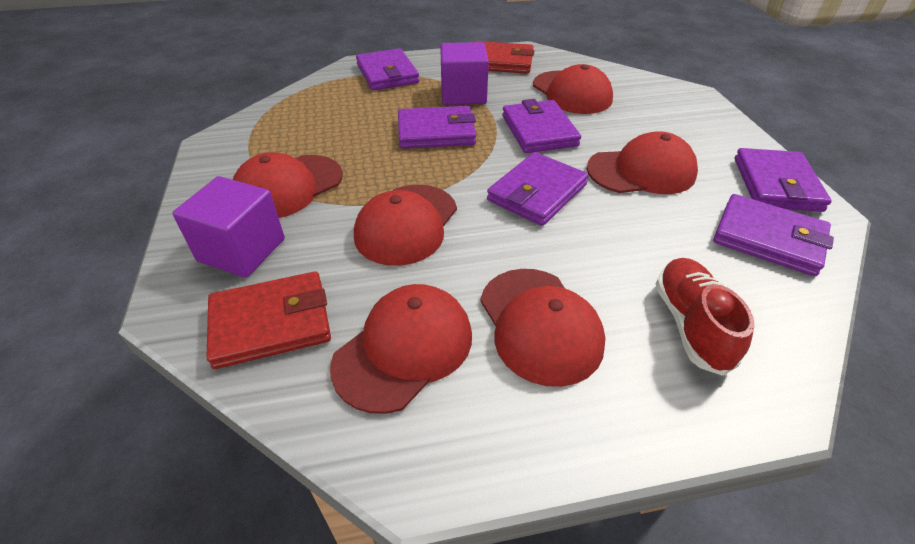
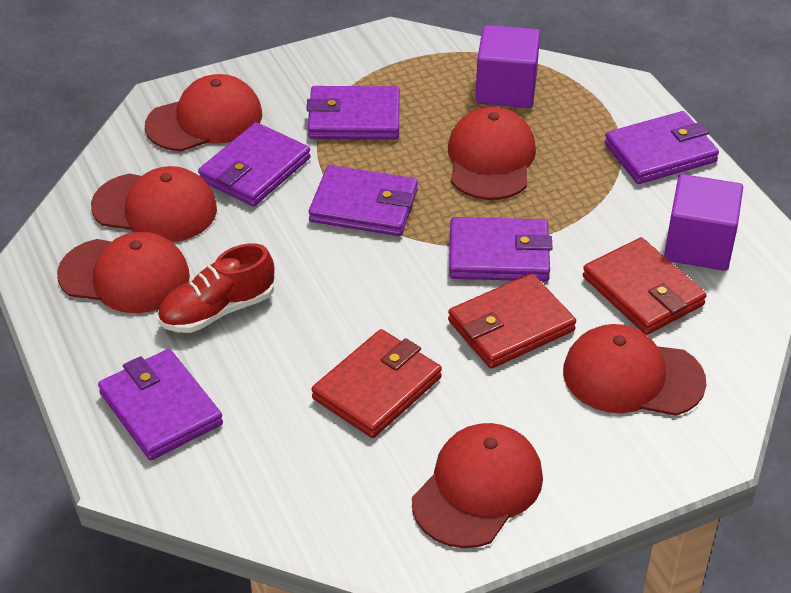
red wallet: 2 -> 3

